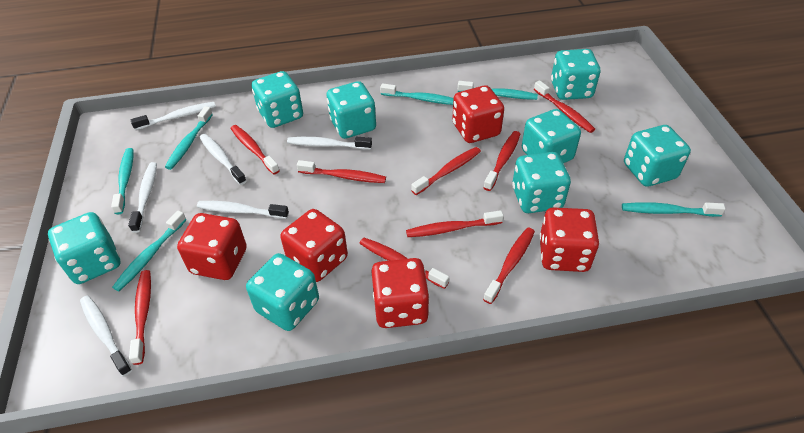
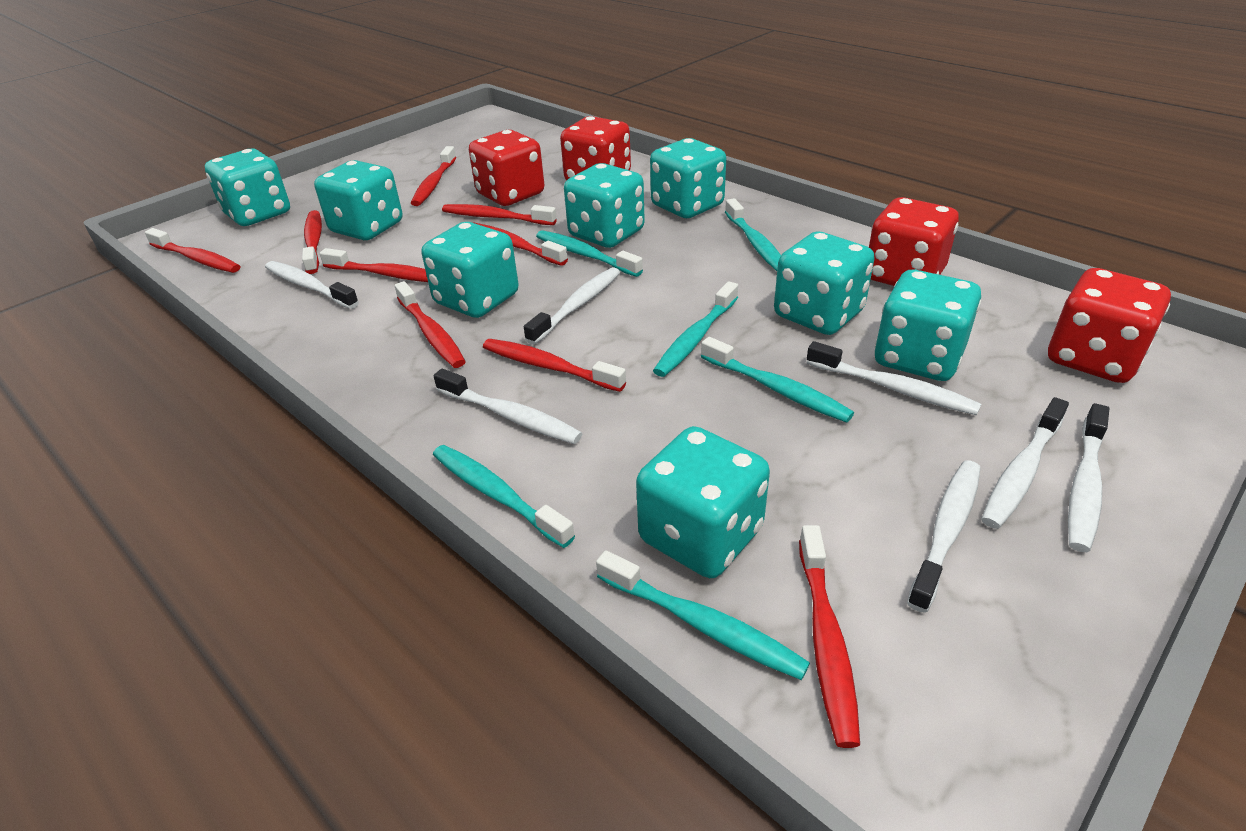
red dice: 5 -> 4
white toothbrush: 6 -> 7

